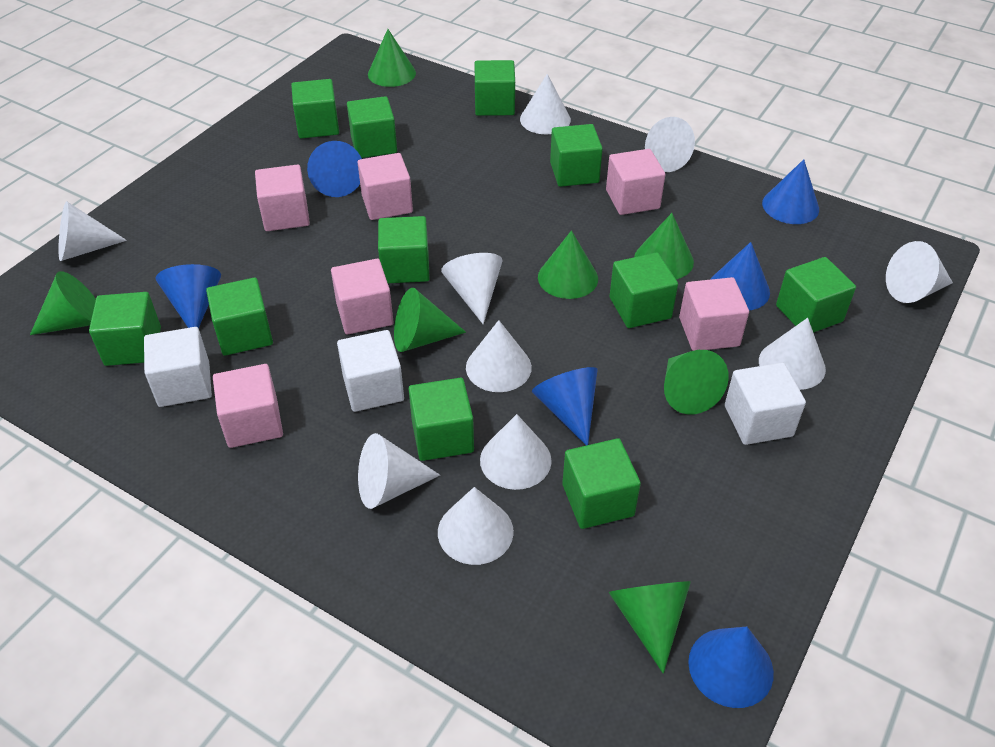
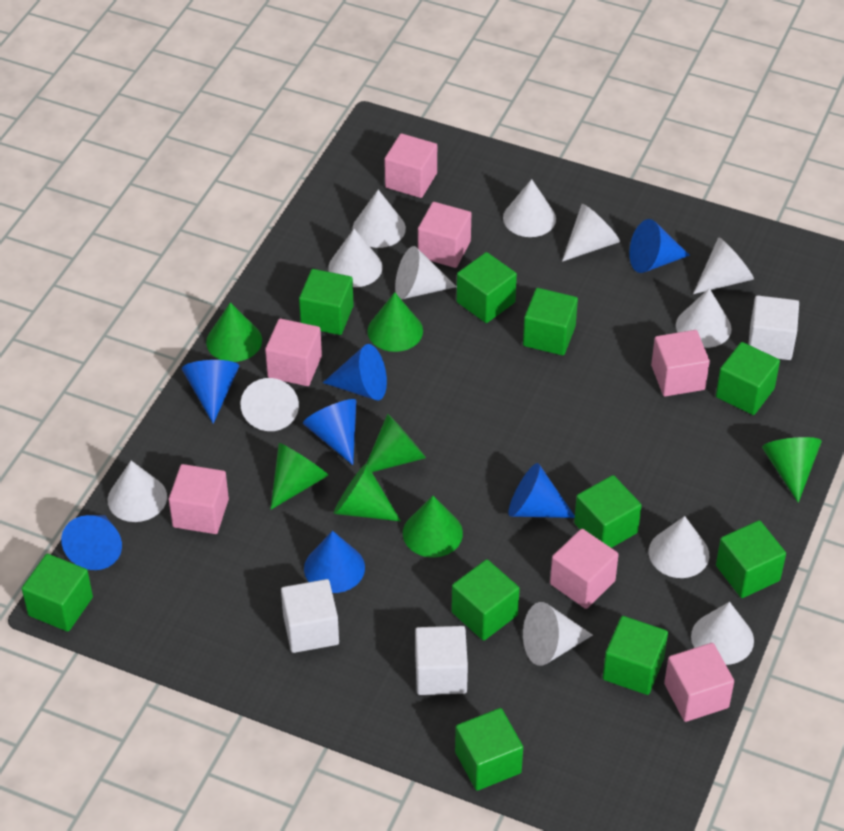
blue cone: 6 -> 7
green cube: 11 -> 10
pink cube: 6 -> 7
white cone: 10 -> 12

